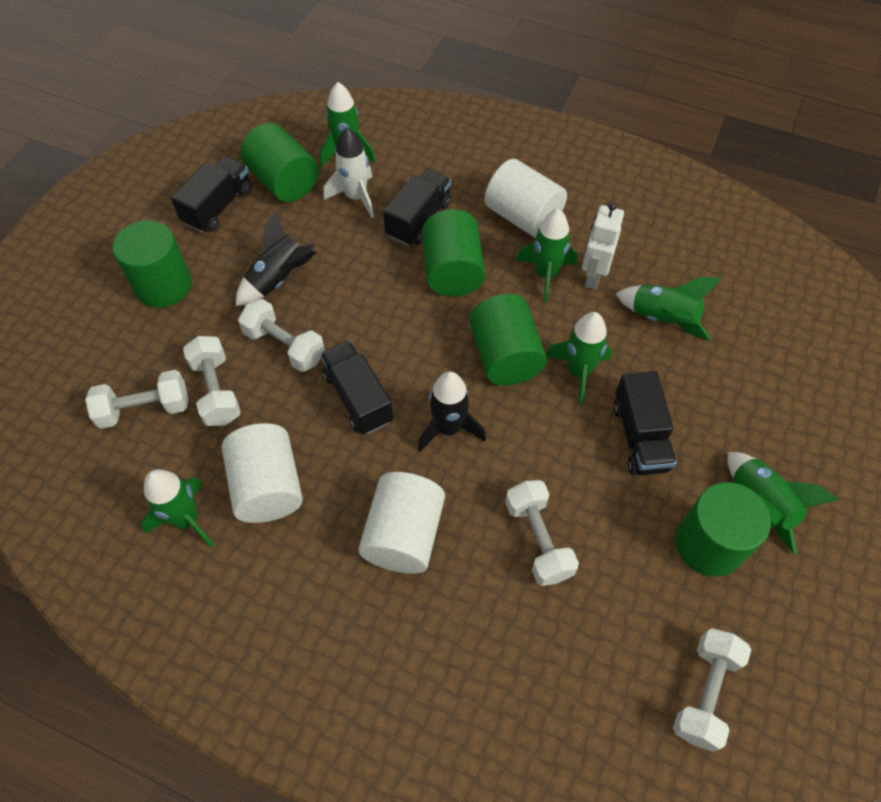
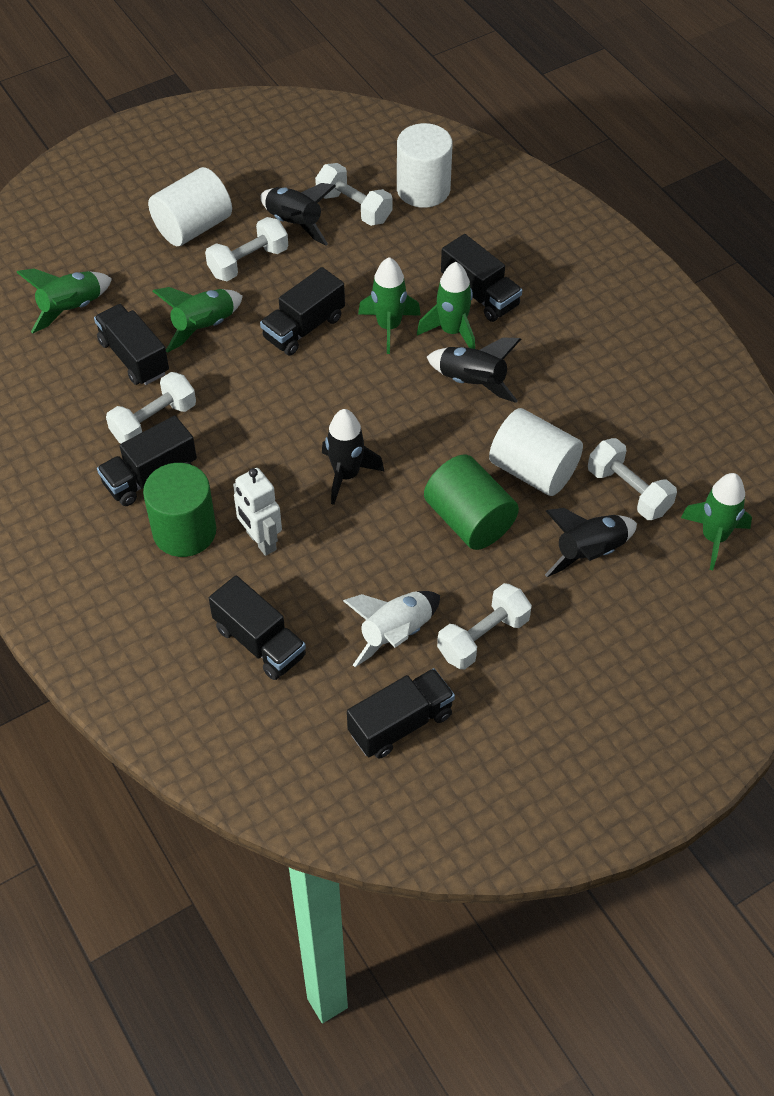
black rocket: 2 -> 4
black truck: 4 -> 6
green cylinder: 5 -> 2
green rocket: 6 -> 5

